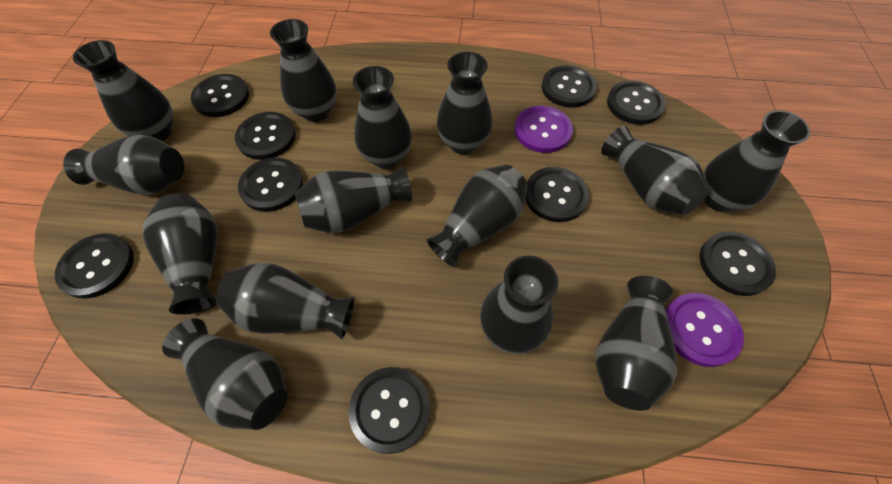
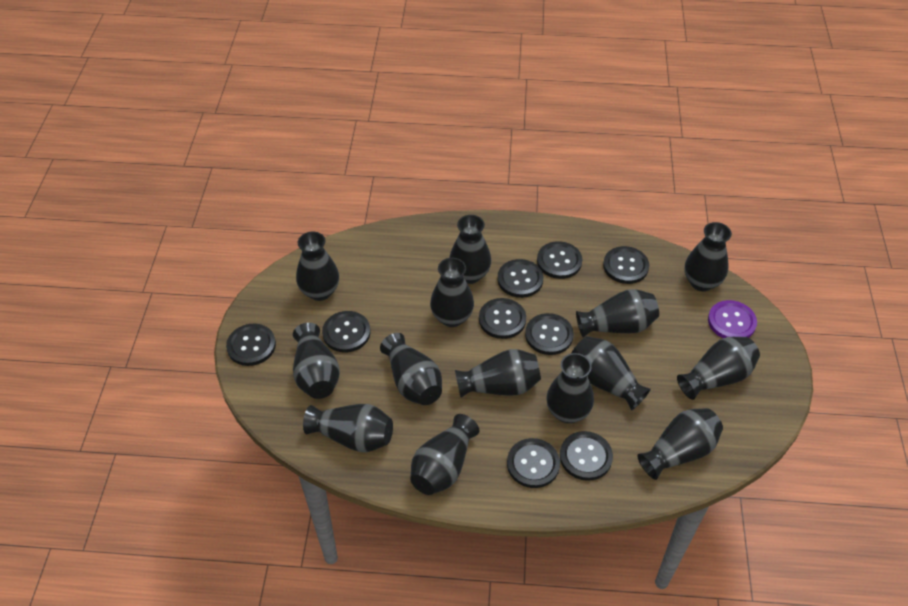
purple button: 2 -> 1

